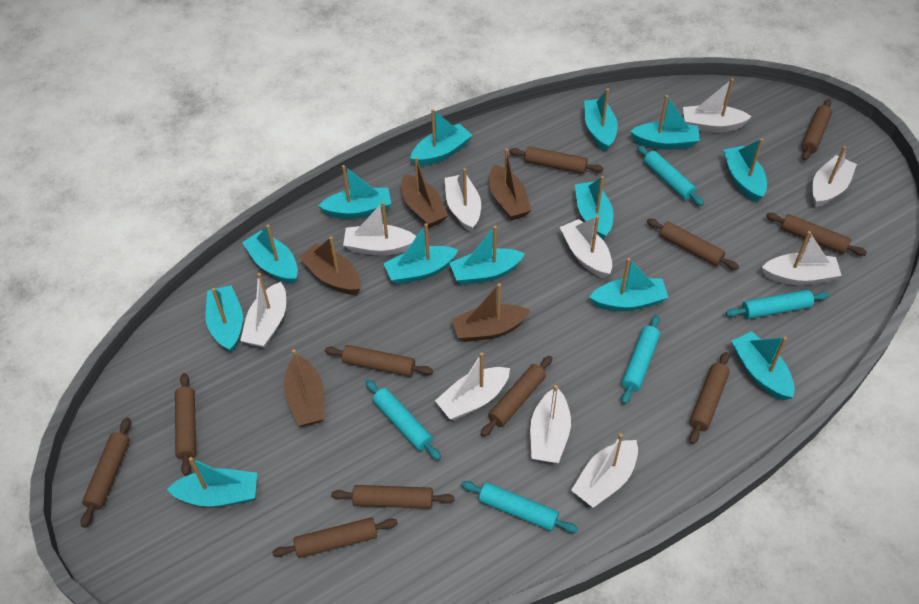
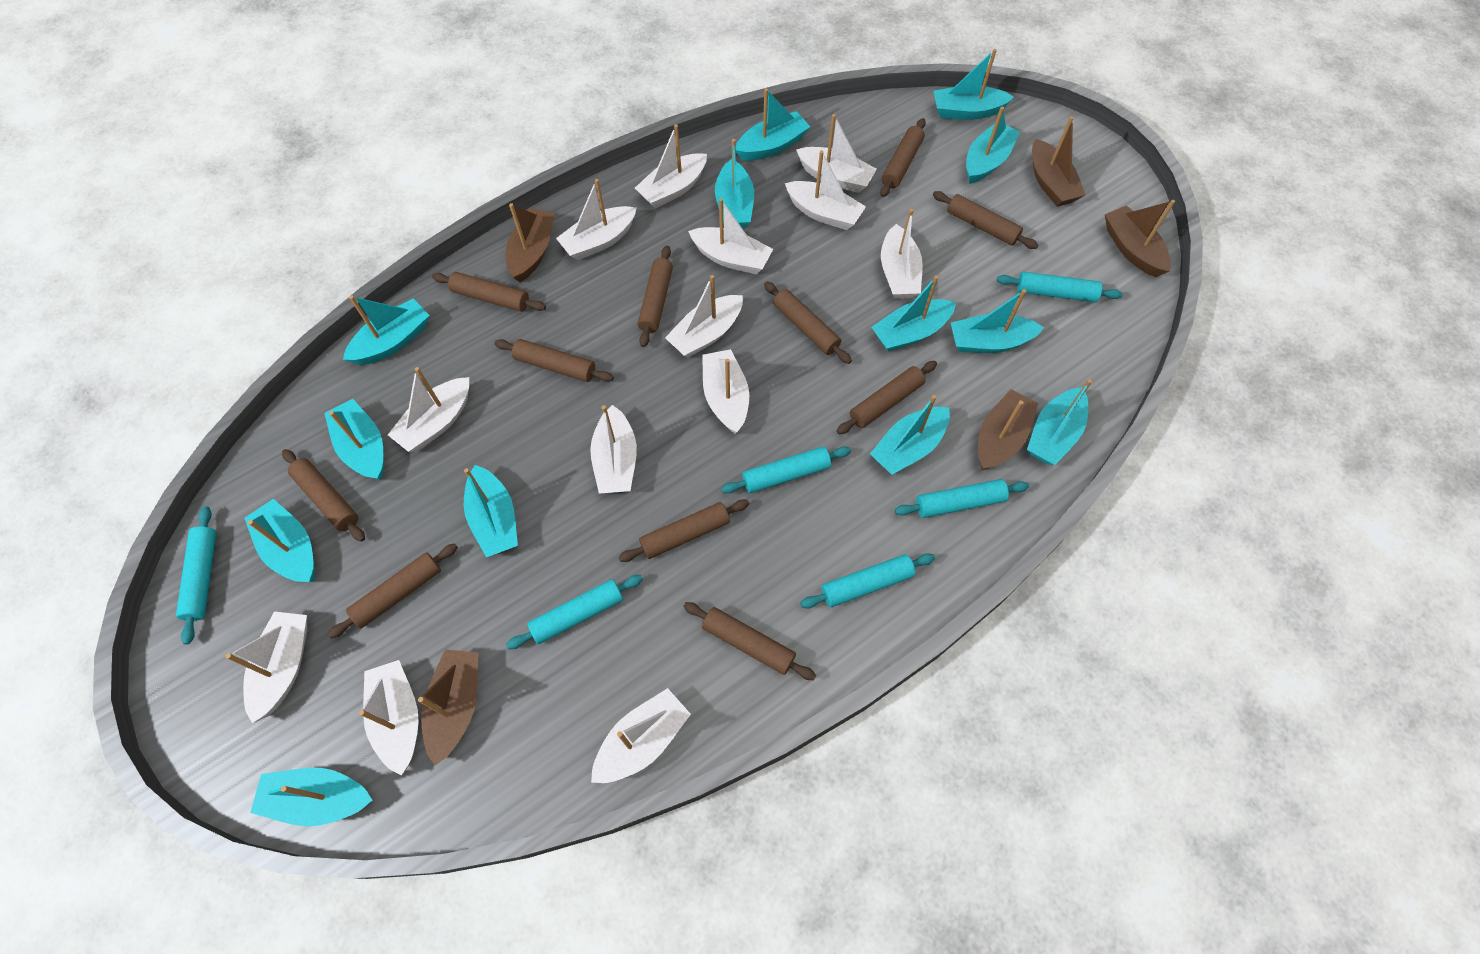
turquoise rolling pin: 5 -> 6
white boat: 10 -> 13

